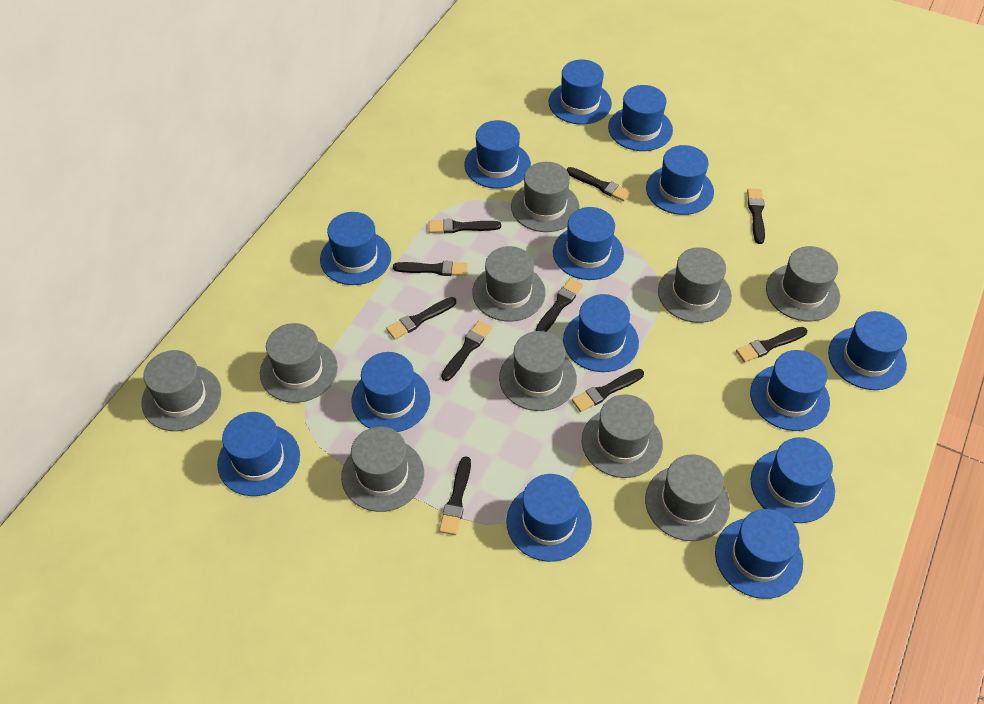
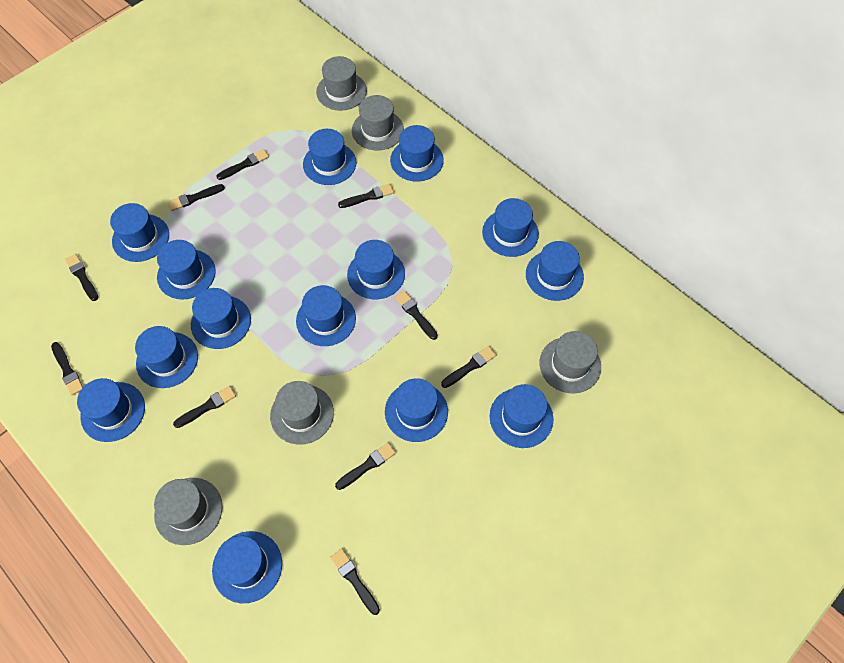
grey hat: 10 -> 5

